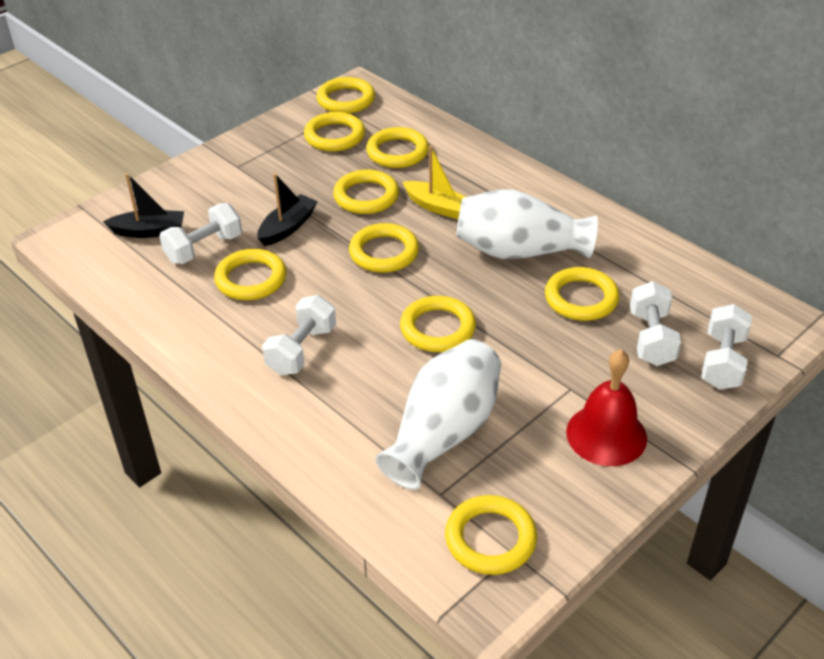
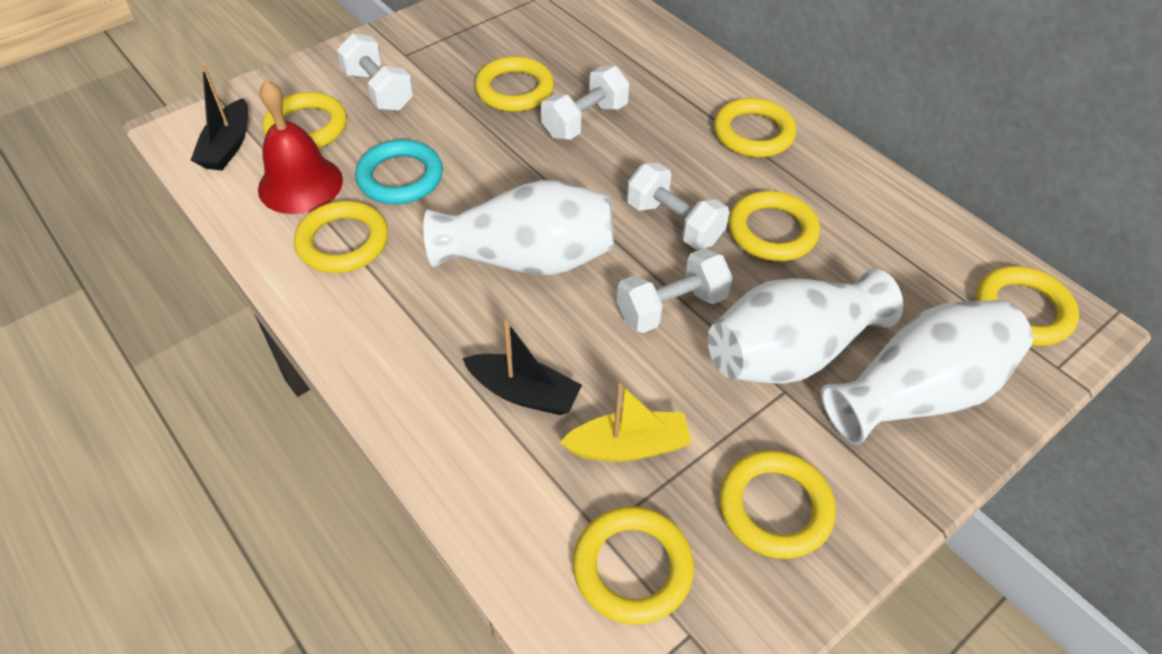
turquoise ring: 0 -> 1
white vase: 2 -> 3
yellow ring: 9 -> 8

